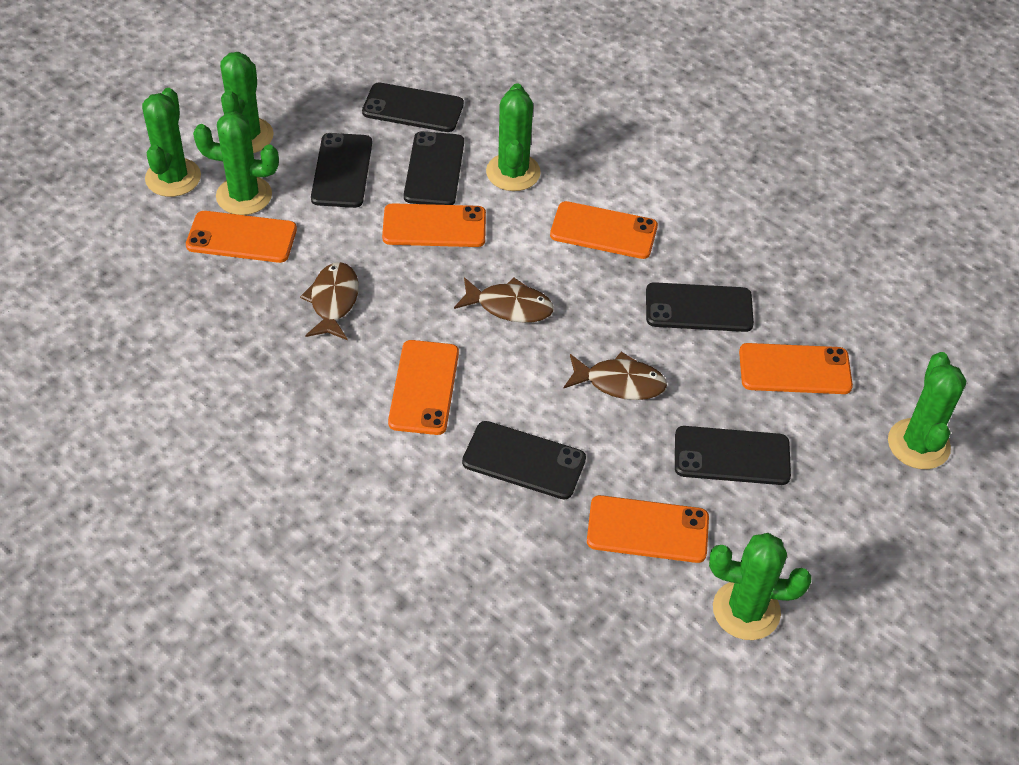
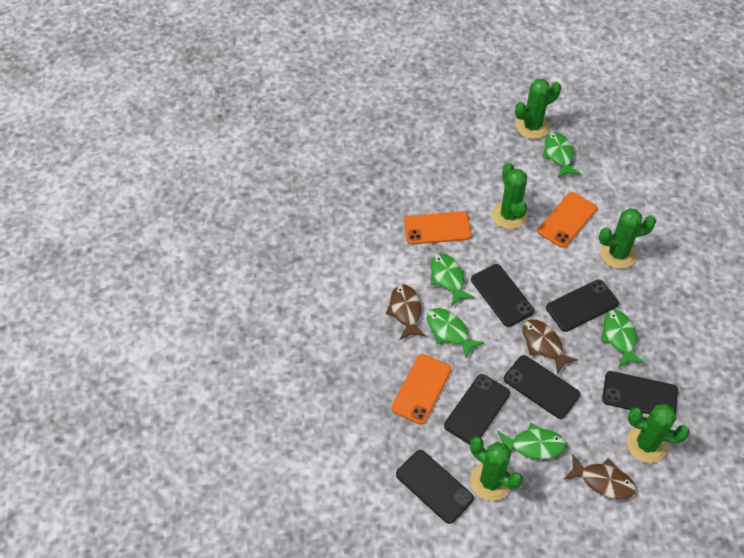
green cactus: 6 -> 5
green fish: 0 -> 5
orange phone: 6 -> 3

